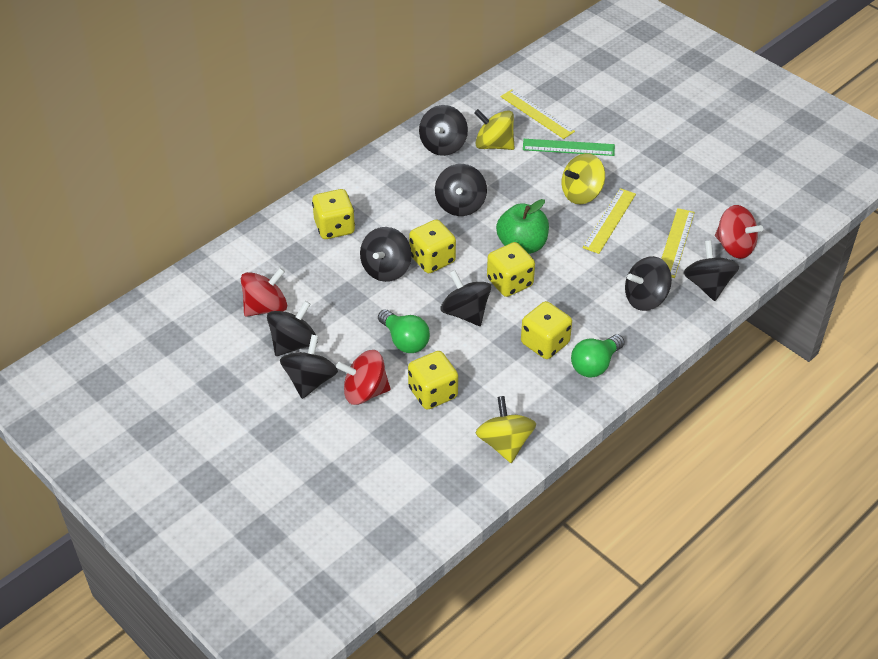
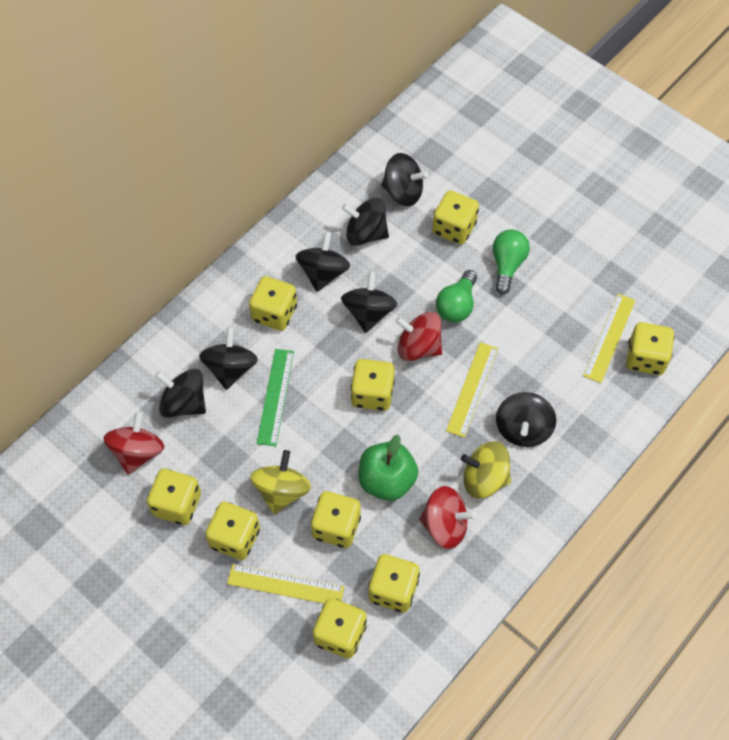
black spinning top: 8 -> 7
yellow dice: 5 -> 9
yellow spinning top: 3 -> 2

